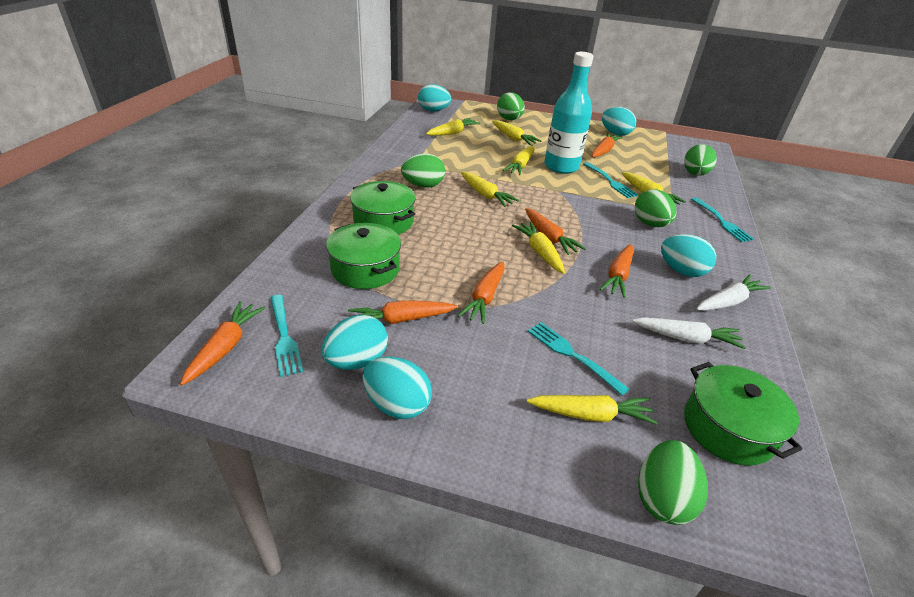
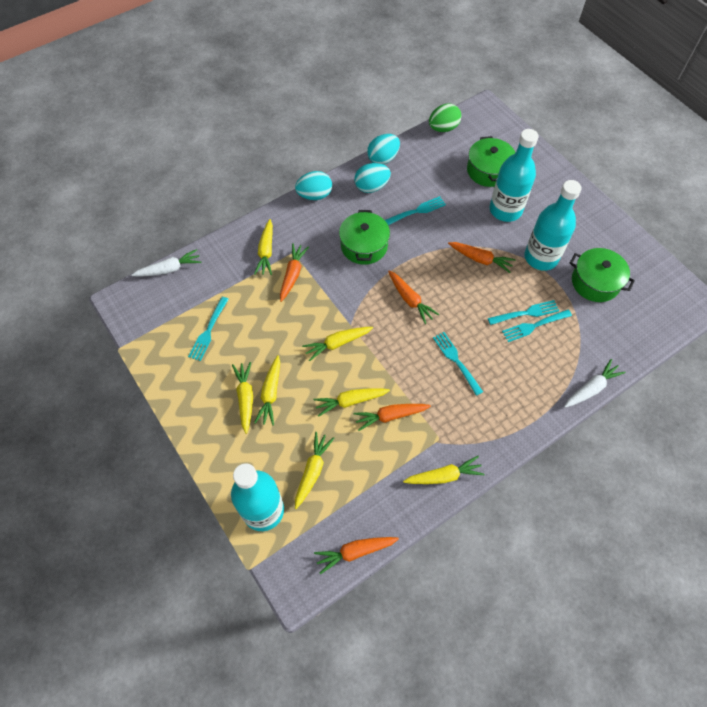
green egg: 5 -> 1
orange carrot: 6 -> 5
turquoise bottle: 1 -> 3
turquoise egg: 5 -> 3
turquoise fork: 4 -> 5

